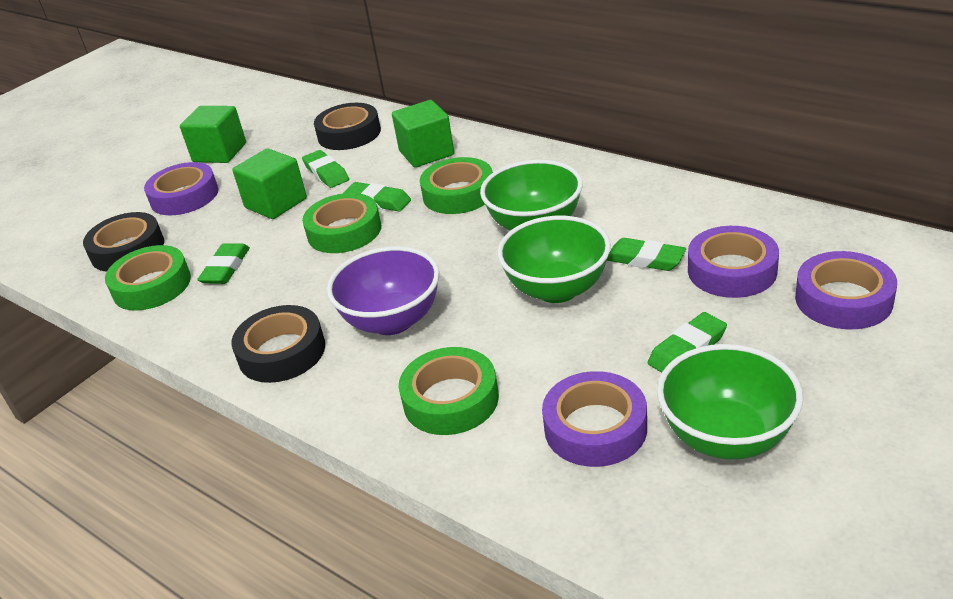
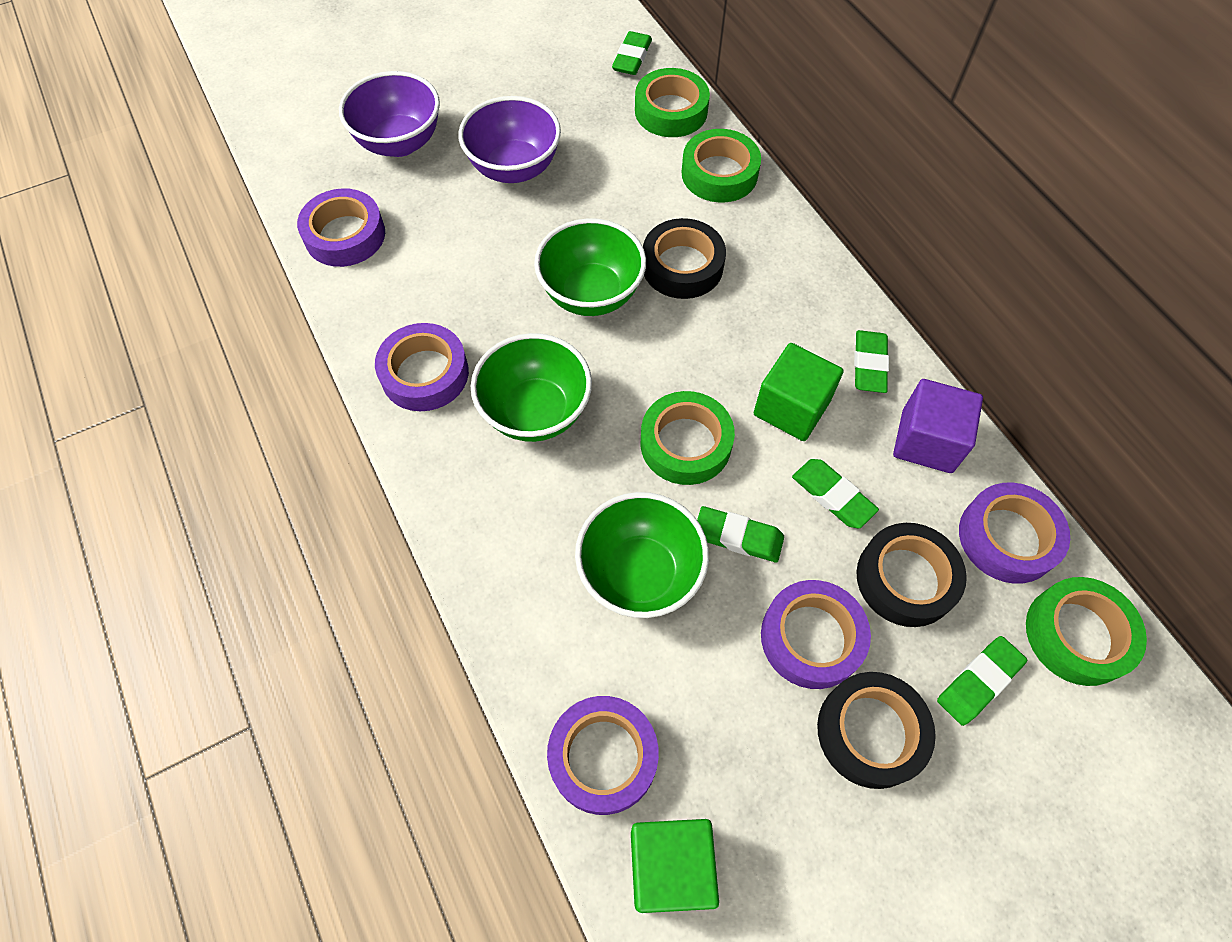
green cube: 3 -> 2
purple bowl: 1 -> 2
purple cube: 0 -> 1
purple tape: 4 -> 5

